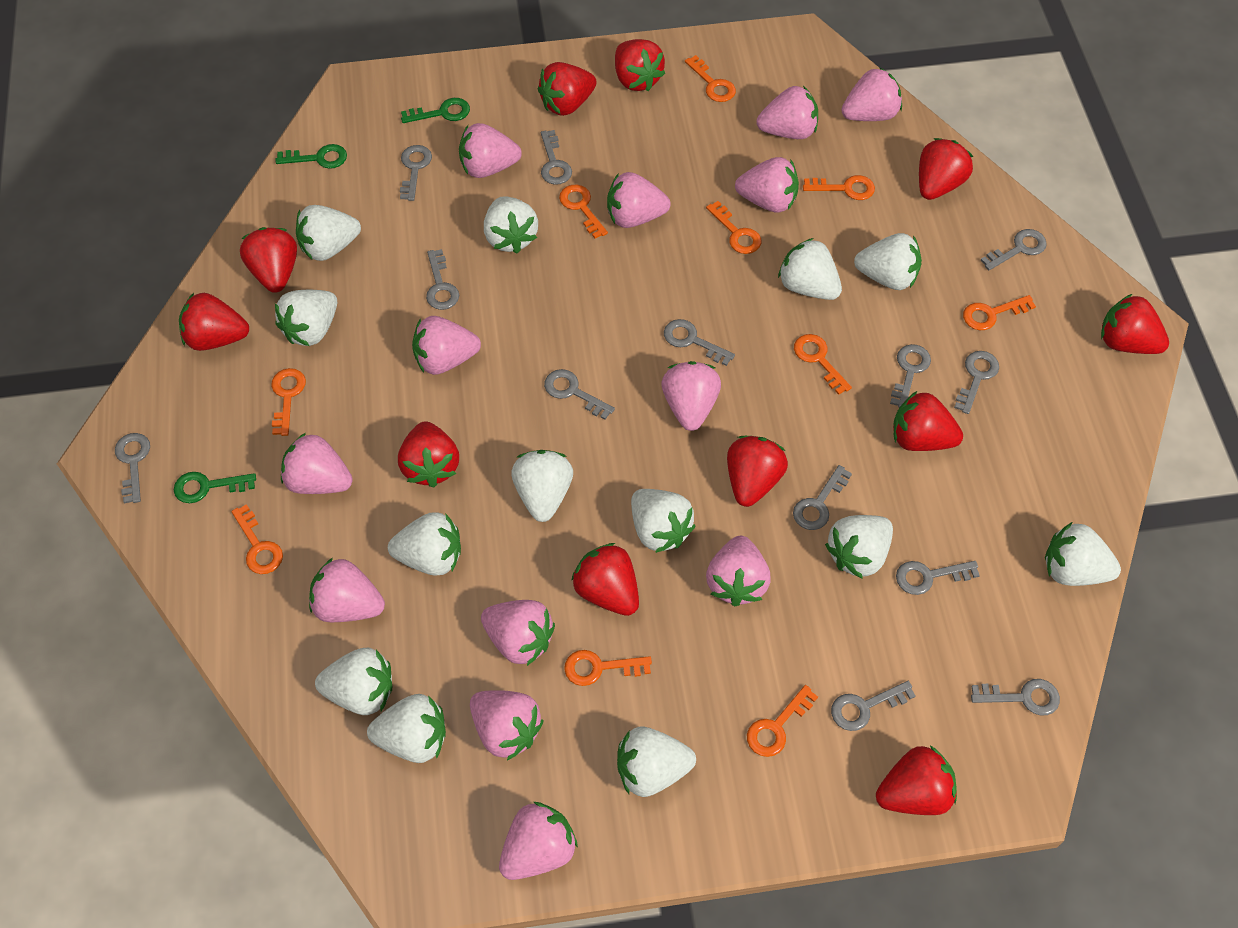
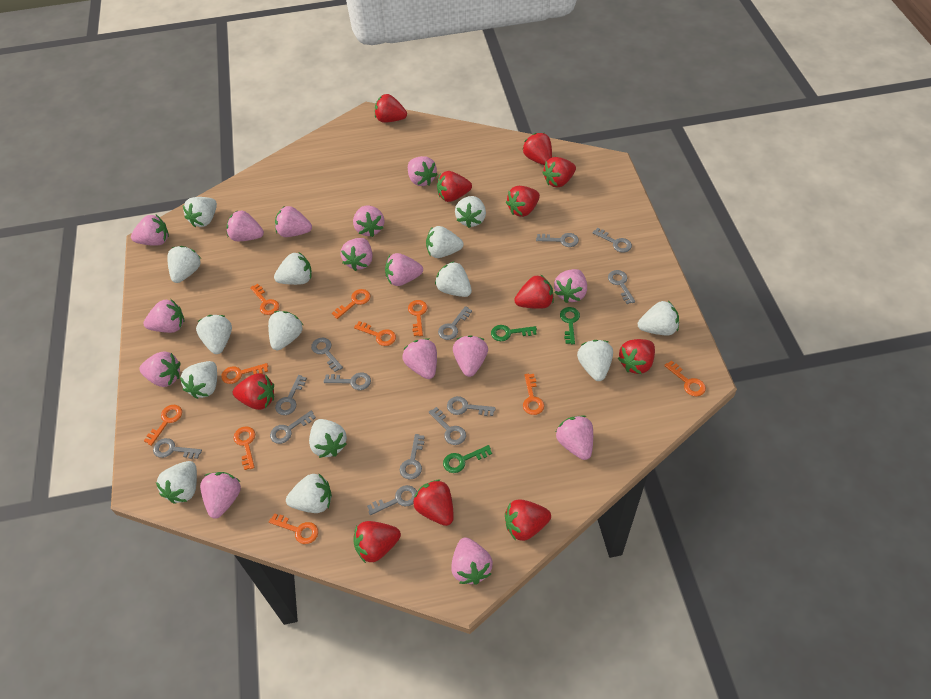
pink strawberry: 13 -> 15
white strawberry: 13 -> 14

